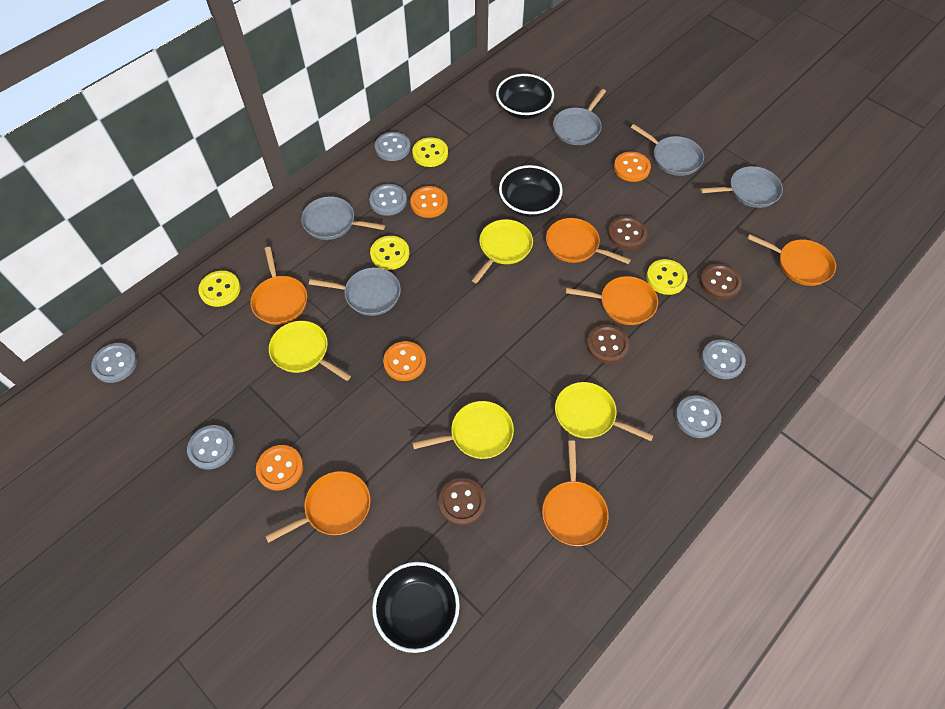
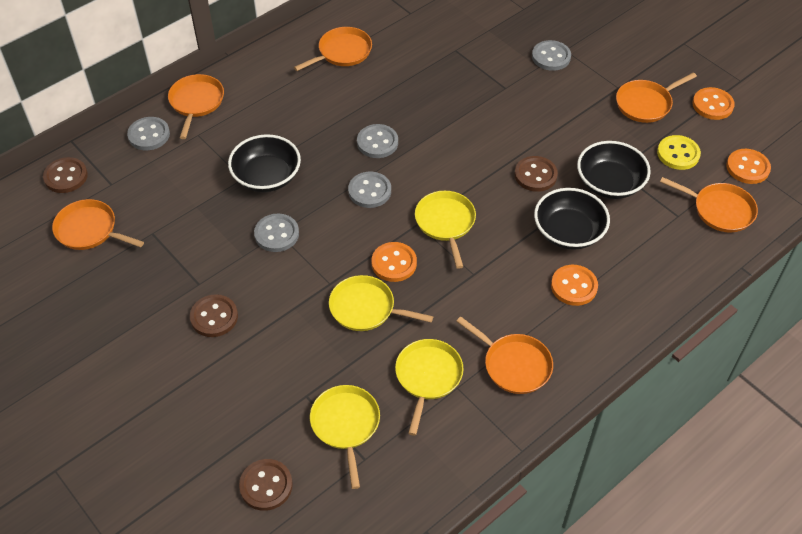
grey button: 6 -> 5
grey pan: 5 -> 0
yellow button: 4 -> 1

